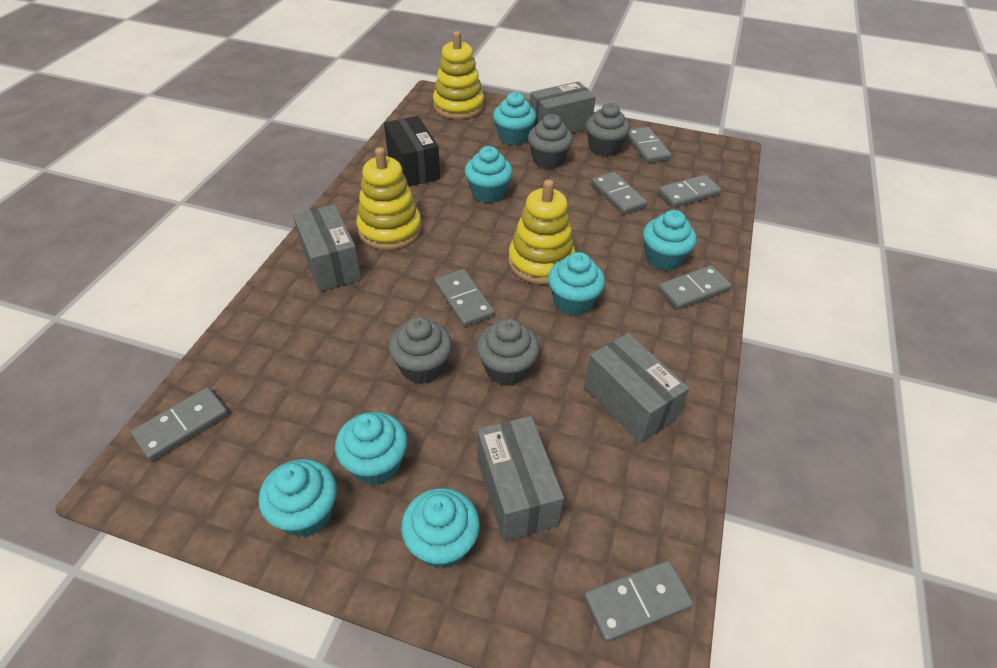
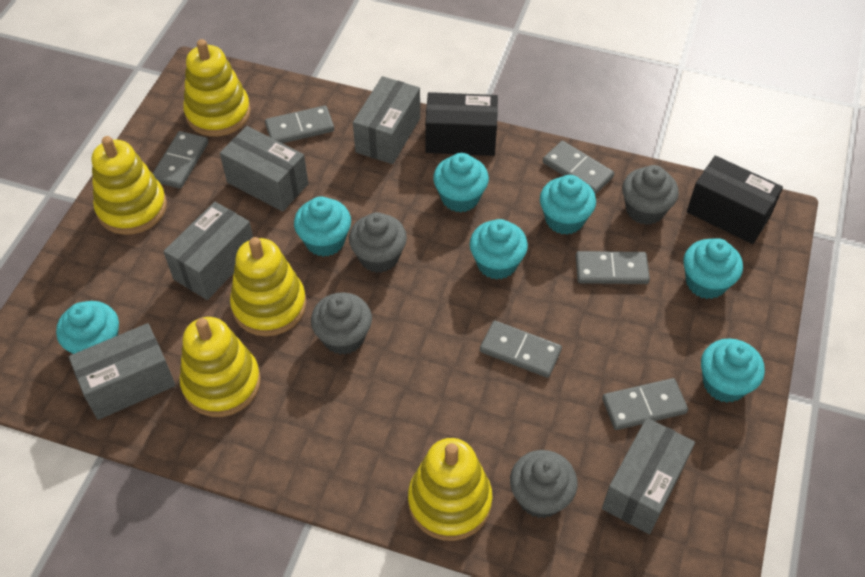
black box: 1 -> 2
grey box: 4 -> 5
grey domino: 7 -> 6
yellow stacking toy: 3 -> 5

